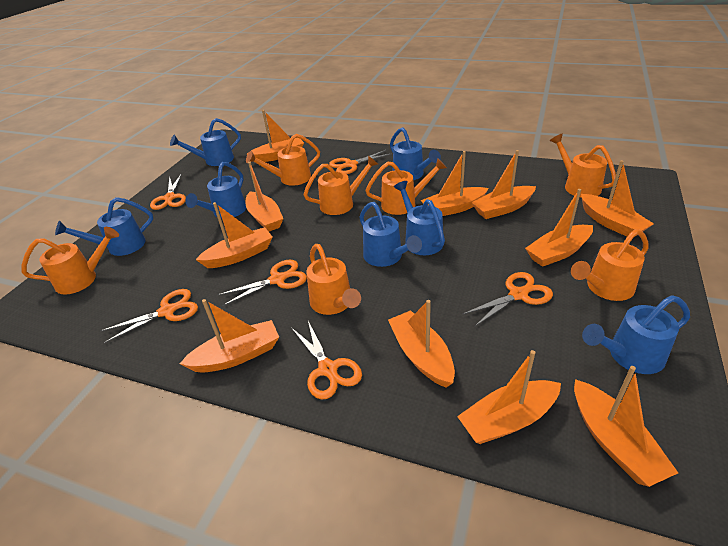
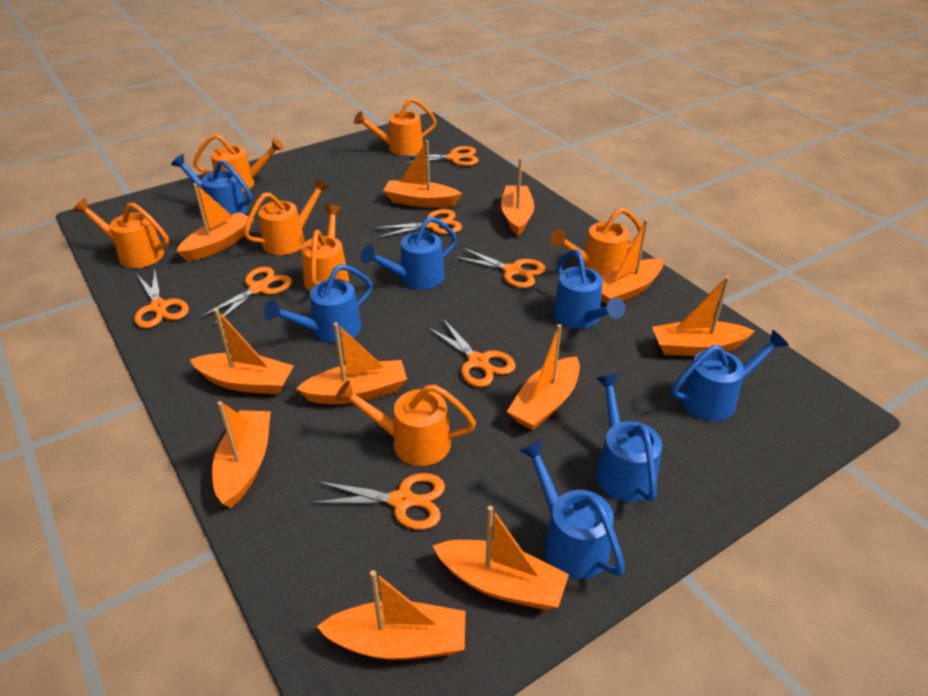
orange scissors: 6 -> 7

